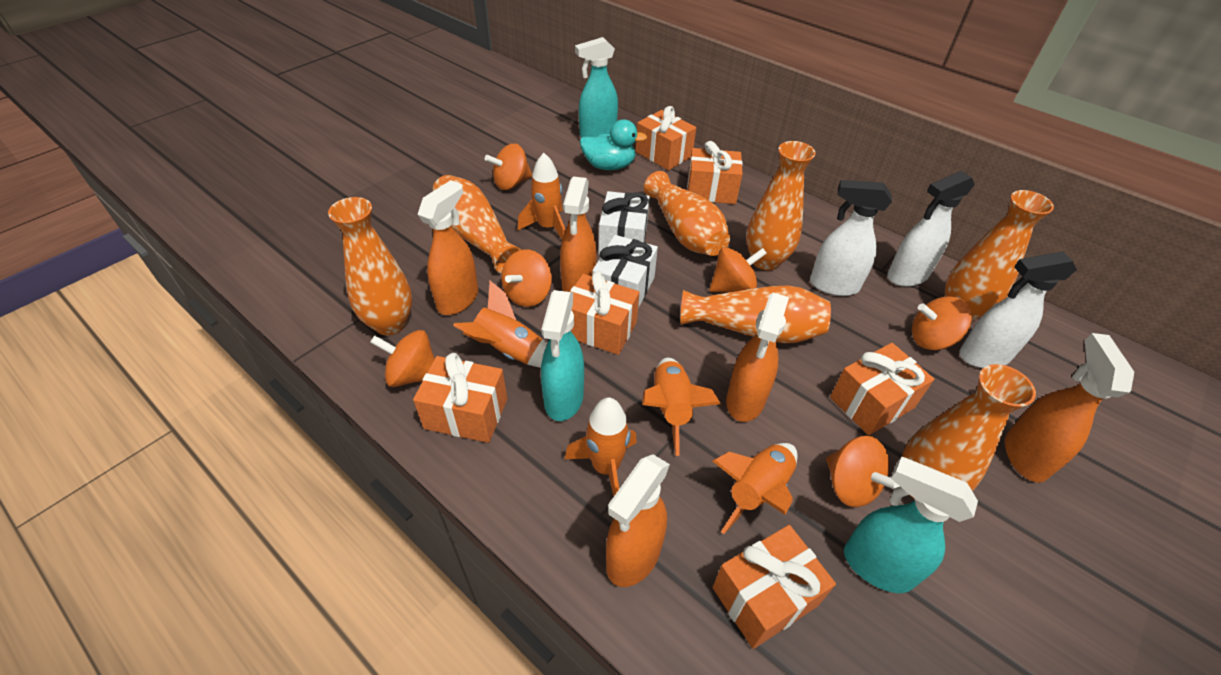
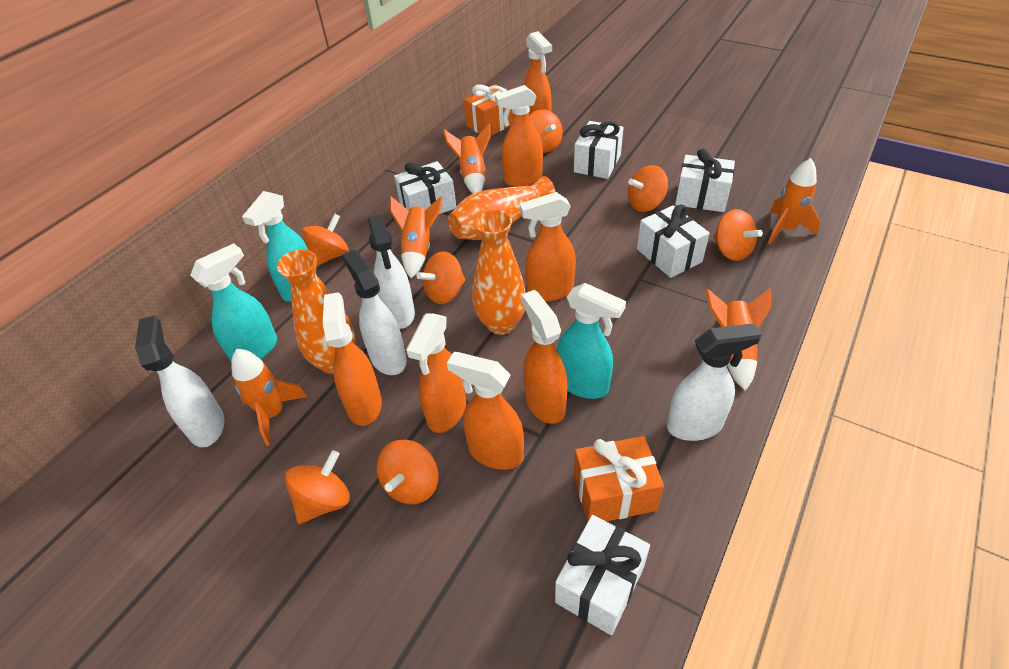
orange gift: 6 -> 2
orange spinning top: 6 -> 7
orange spray bottle: 5 -> 7
orange vase: 7 -> 3
turquoise duck: 1 -> 0
white gift: 2 -> 5
white spray bottle: 3 -> 4

